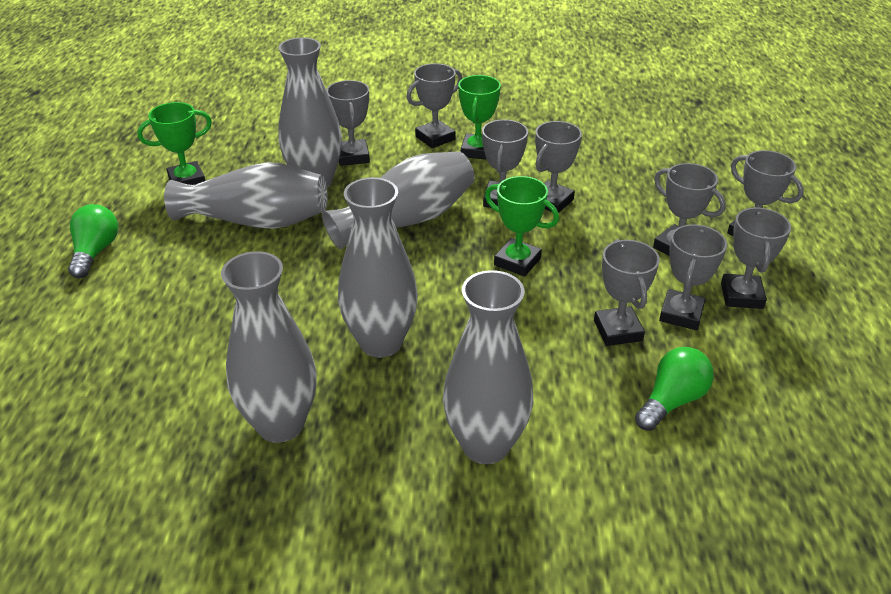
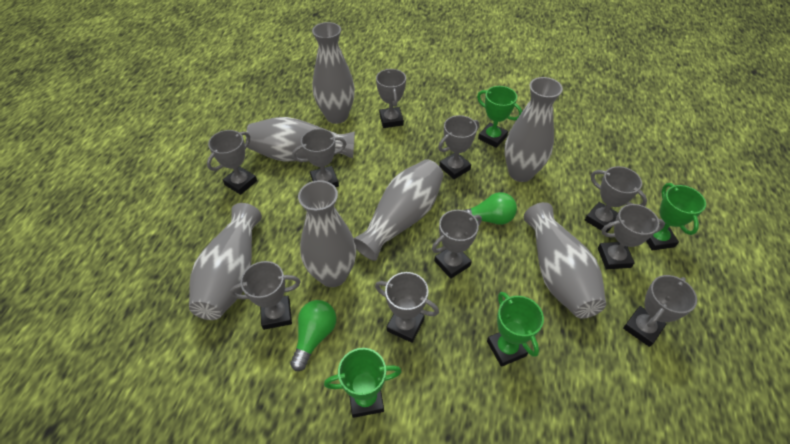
green trophy: 3 -> 4
grey trophy: 9 -> 10
grey vase: 6 -> 7

